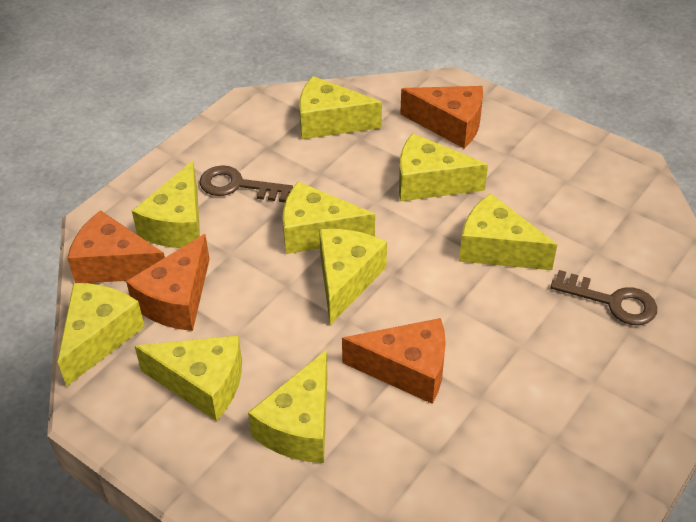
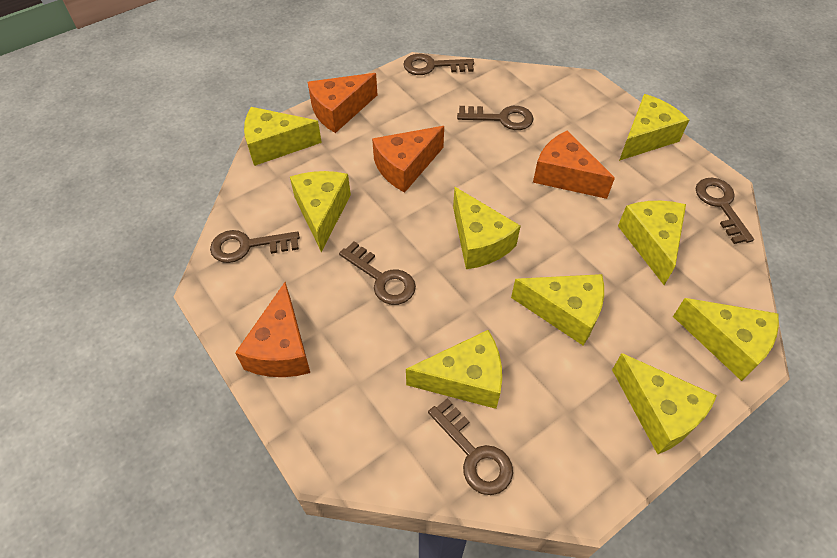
brown key: 2 -> 6

